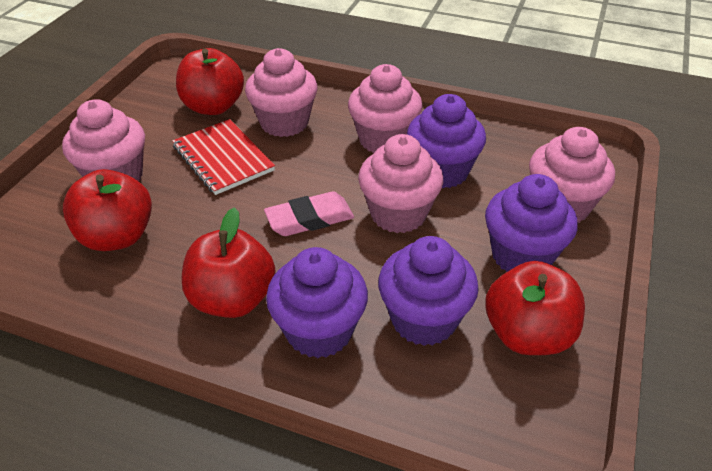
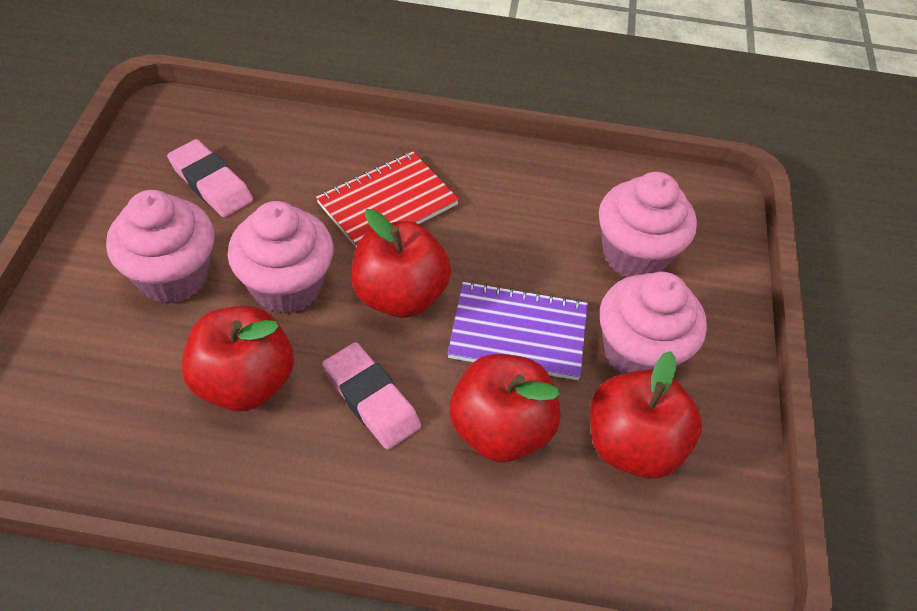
pink cupcake: 5 -> 4
pink eraser: 1 -> 2
purple cupcake: 4 -> 0
purple notebook: 0 -> 1

